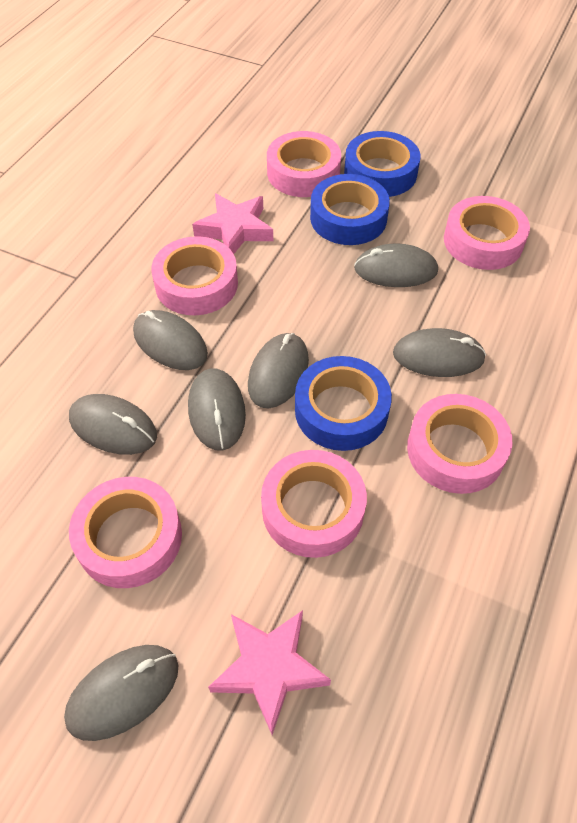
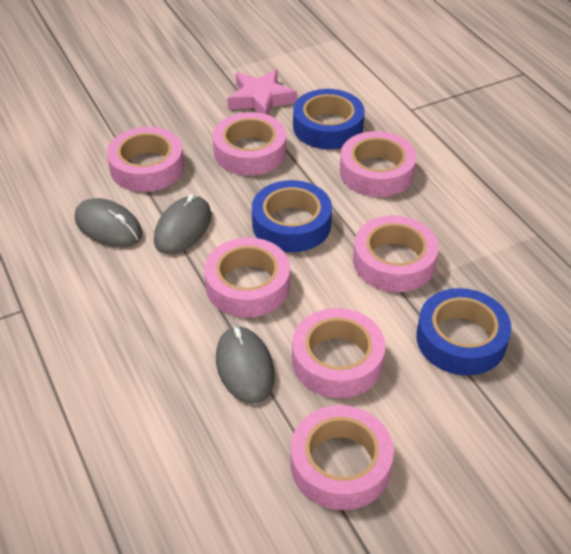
grey mouse: 7 -> 3
pink star: 2 -> 1
pink tape: 6 -> 7

